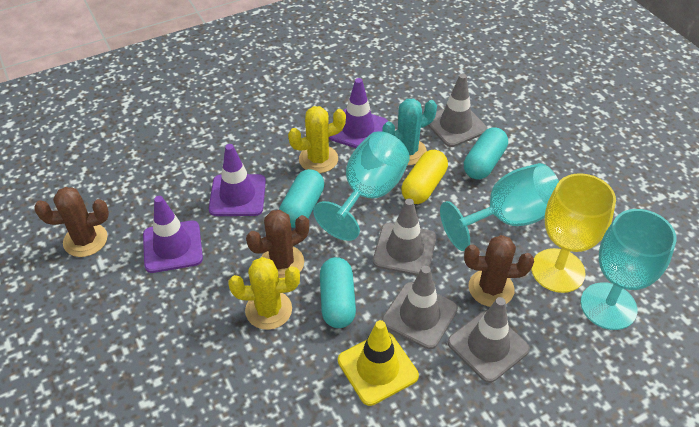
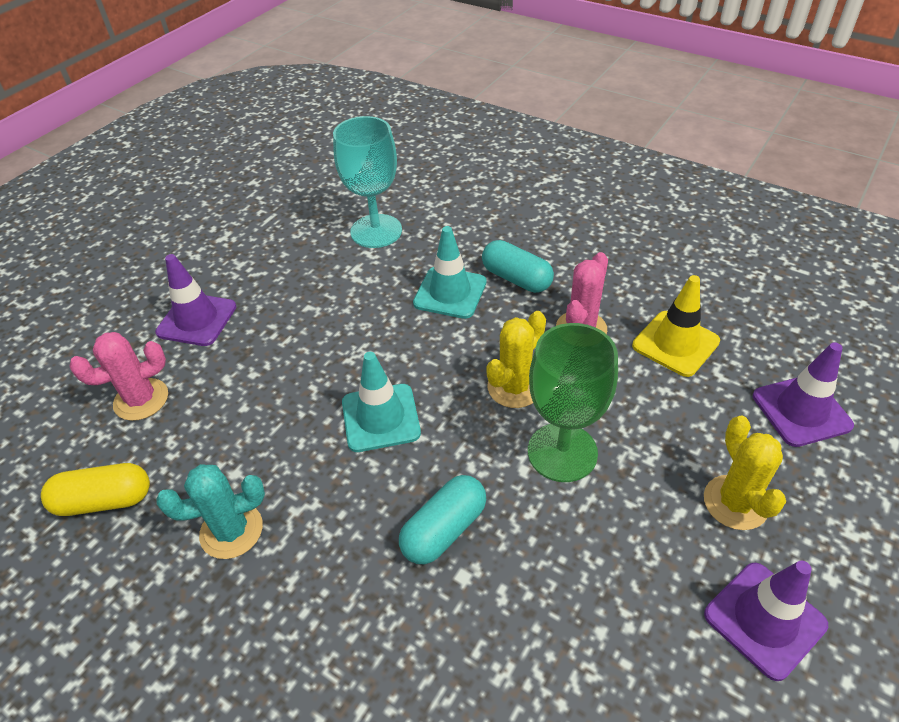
brown cactus: 3 -> 0
green goblet: 0 -> 1
grey traffic cone: 4 -> 0
pink cactus: 0 -> 2
turquoise capsule: 3 -> 2
turquoise goblet: 3 -> 1
turquoise traffic cone: 0 -> 2
yellow goblet: 1 -> 0

